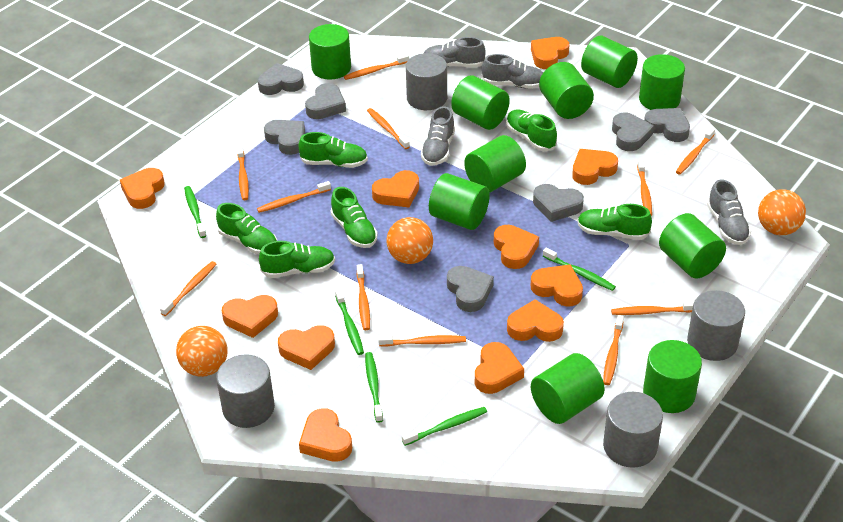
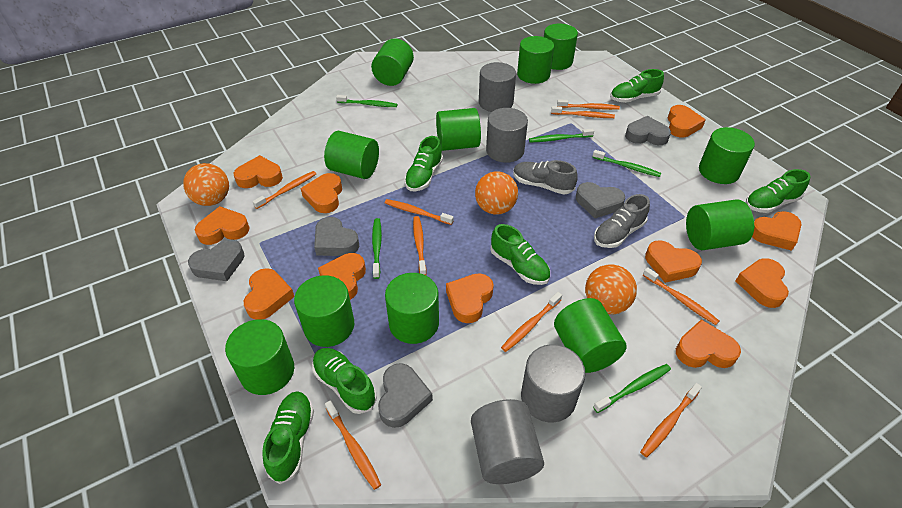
green cylinder: 10 -> 11
grey heart: 7 -> 5
grey shoe: 4 -> 2
orange toothbrush: 11 -> 9

